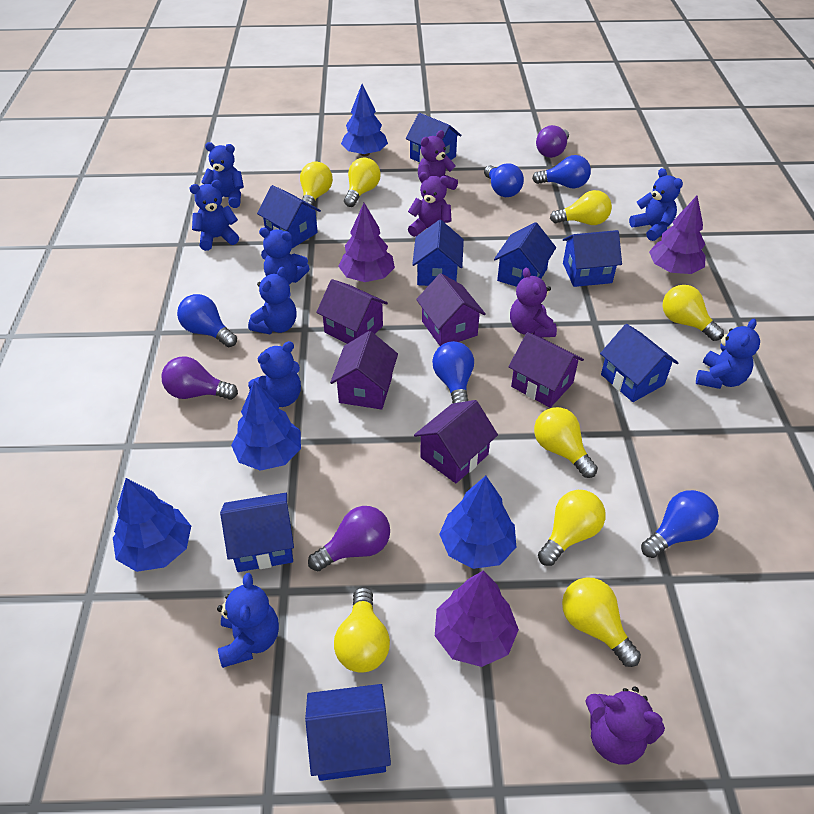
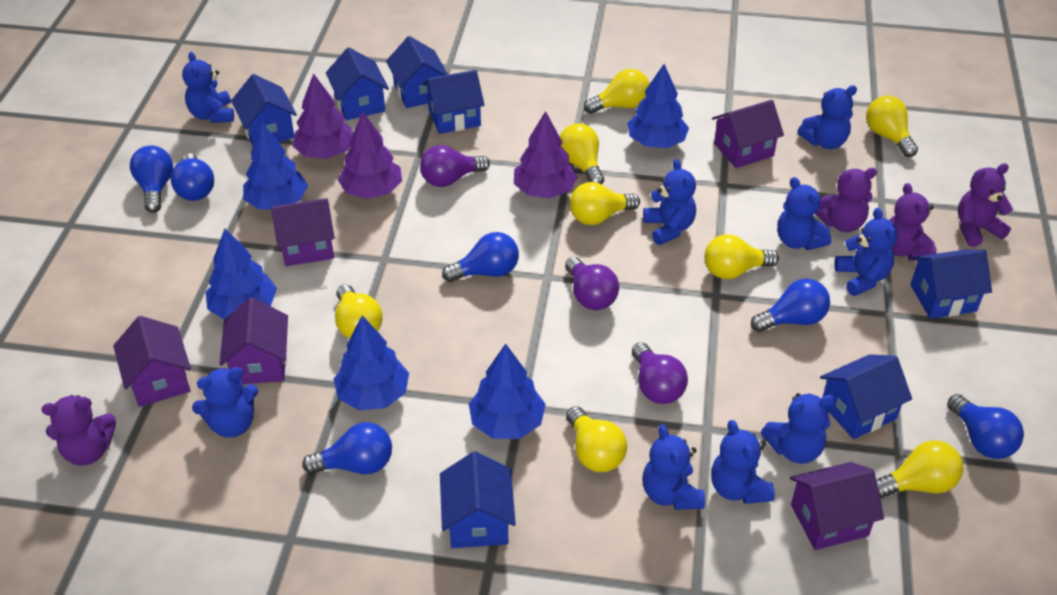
blue house: 8 -> 7
blue light bulb: 5 -> 6
blue teddy bear: 8 -> 9
blue tree: 4 -> 5

